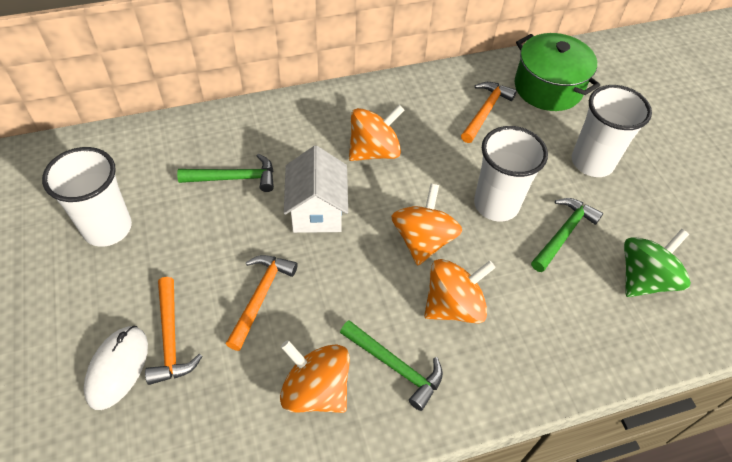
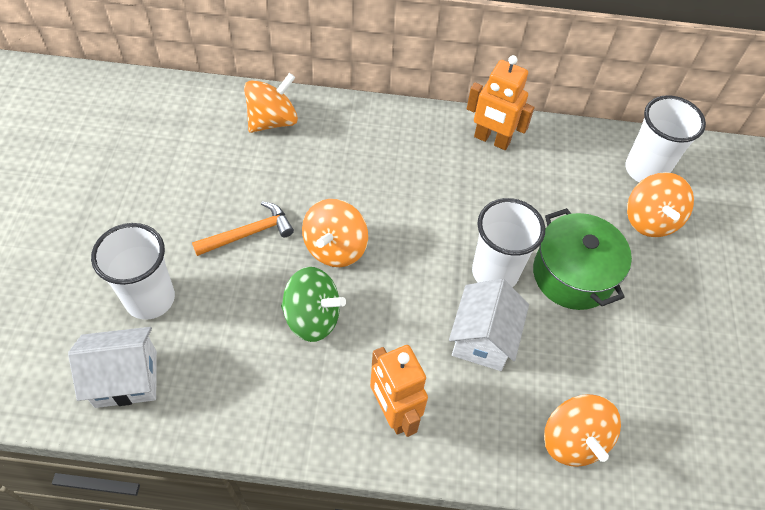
green hammer: 3 -> 0
orange hammer: 3 -> 1
orange robot: 0 -> 2
white house: 1 -> 2
white mouse: 1 -> 0

